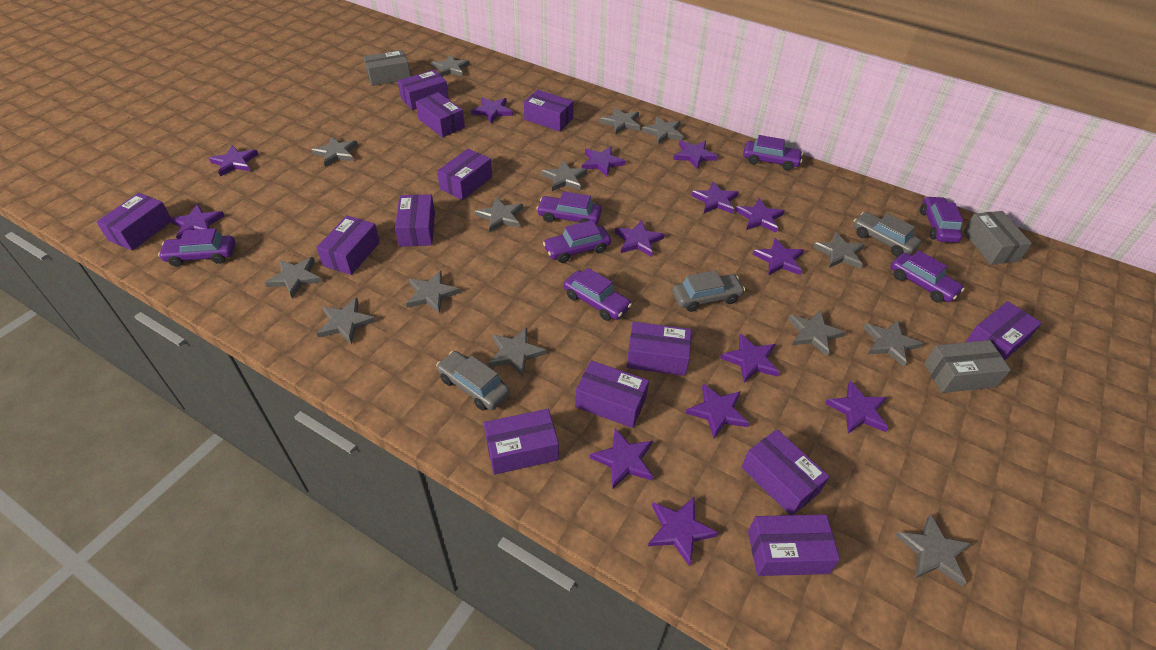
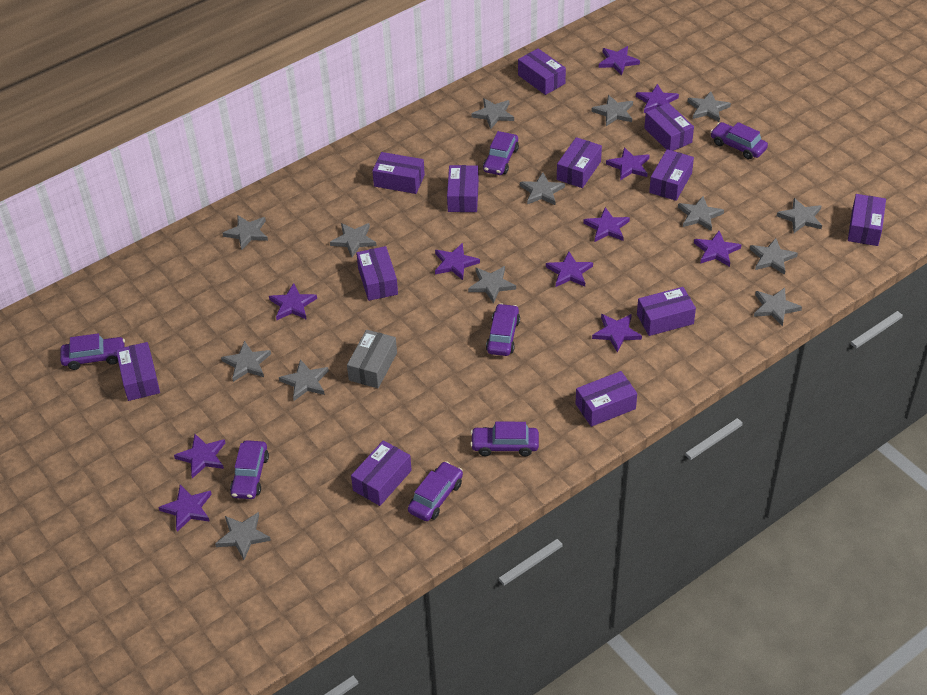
grey box: 3 -> 1
grey car: 3 -> 0
purple box: 13 -> 12
purple star: 14 -> 11

